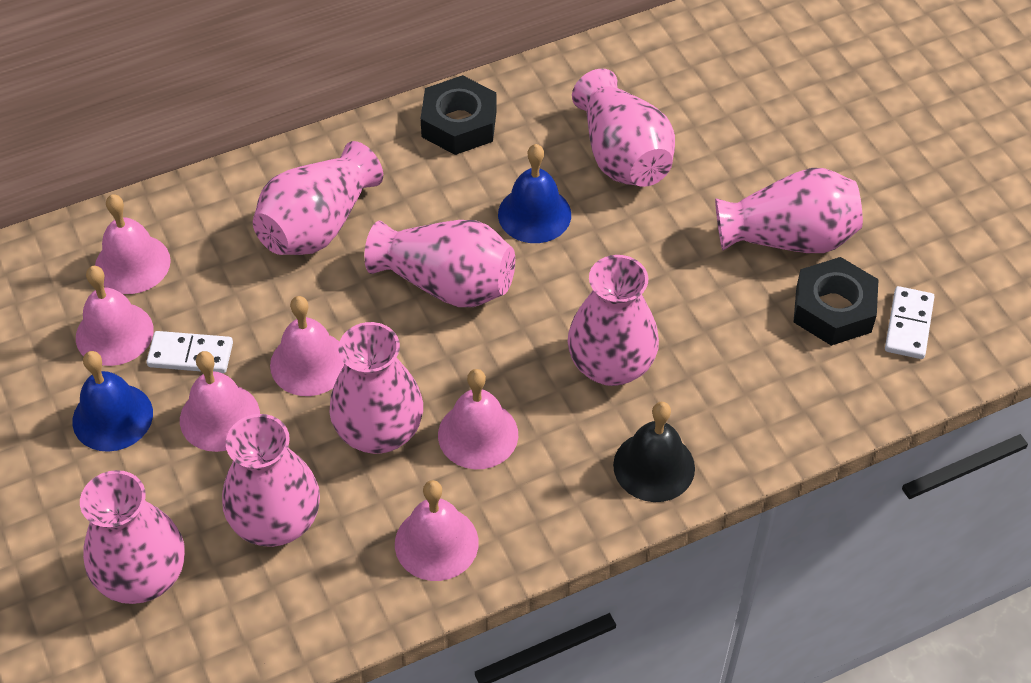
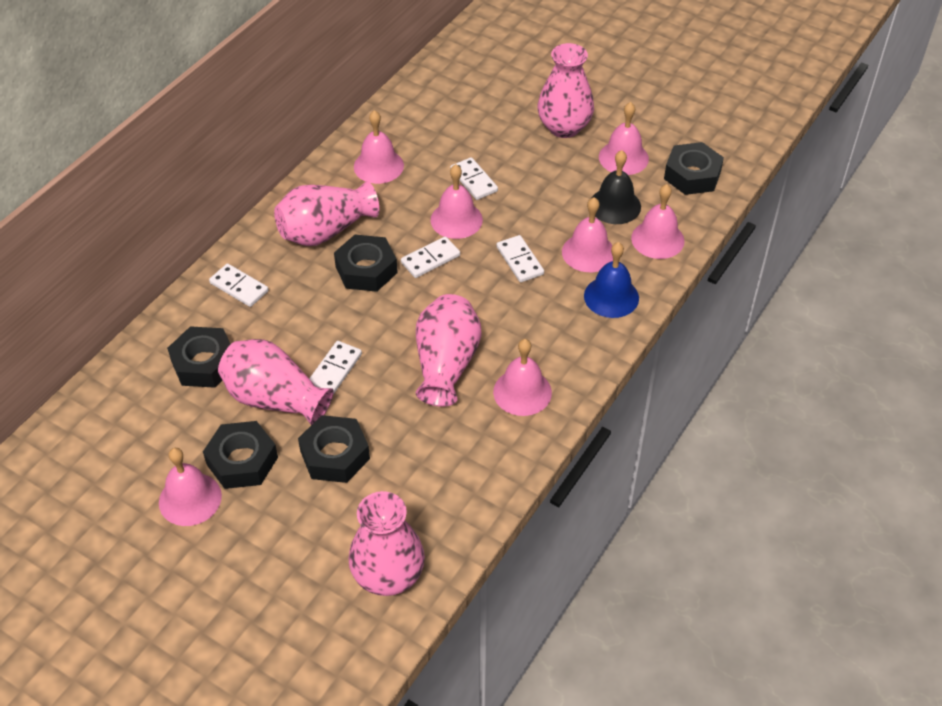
black nut: 2 -> 5
blue bell: 2 -> 1
pink bell: 6 -> 7
pink vase: 8 -> 5
white domino: 2 -> 5

